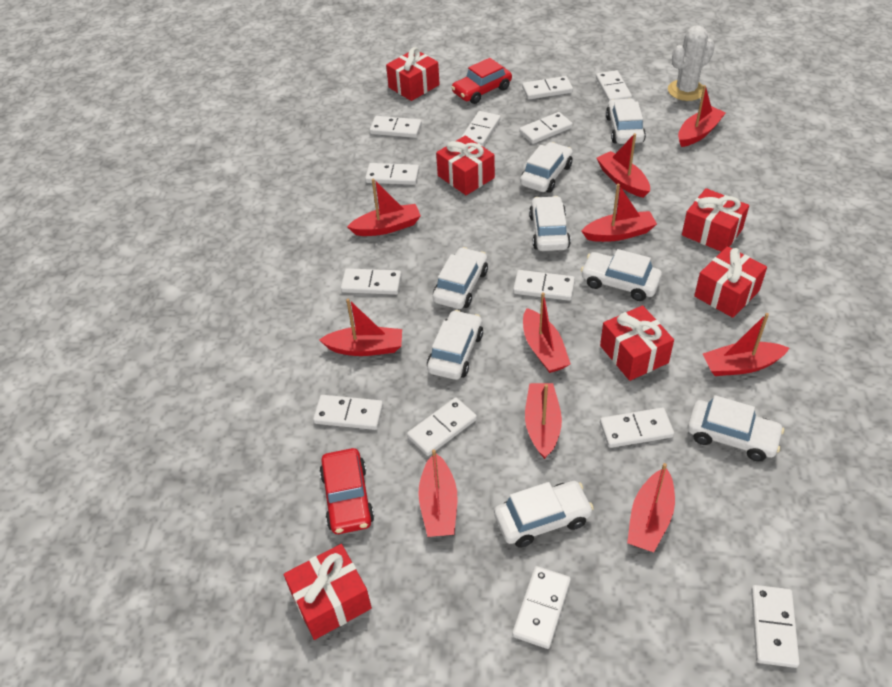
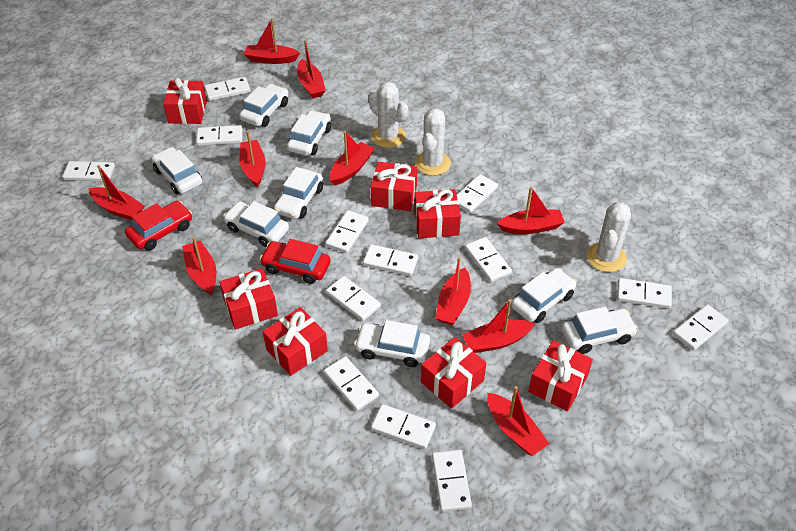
red gift: 6 -> 7
white cactus: 1 -> 3

